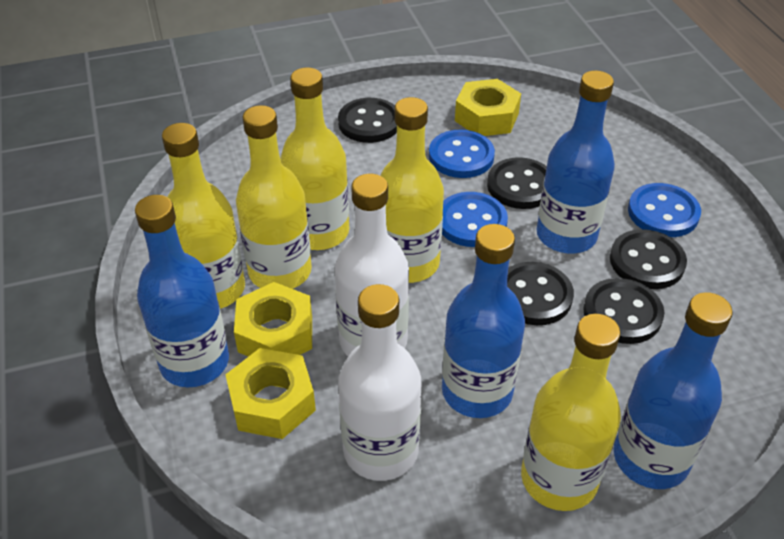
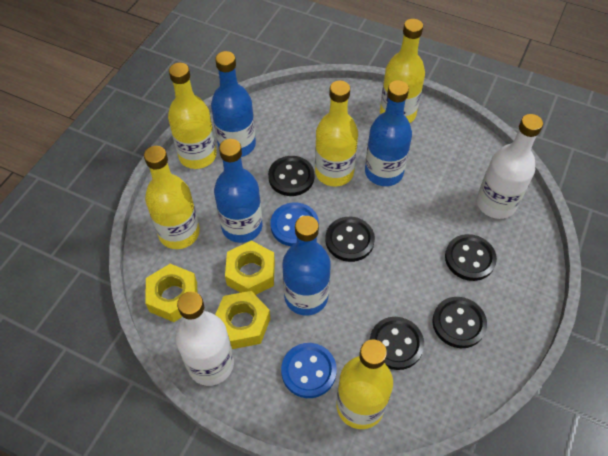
blue button: 3 -> 2

